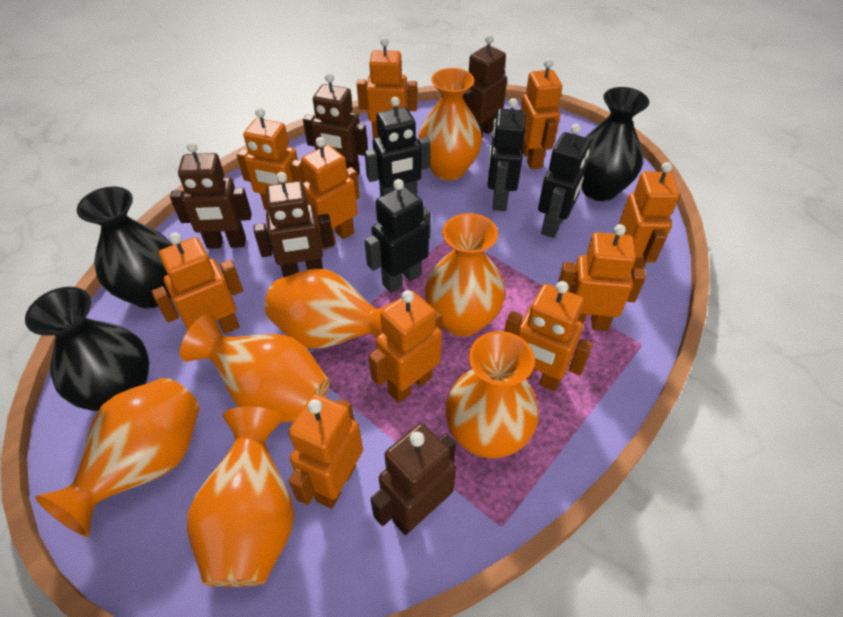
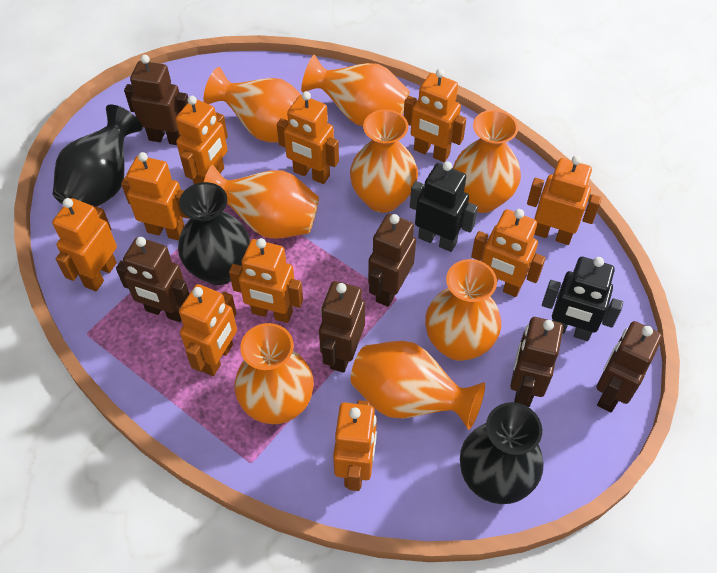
black robot: 4 -> 2
brown robot: 5 -> 6
orange vase: 7 -> 8

